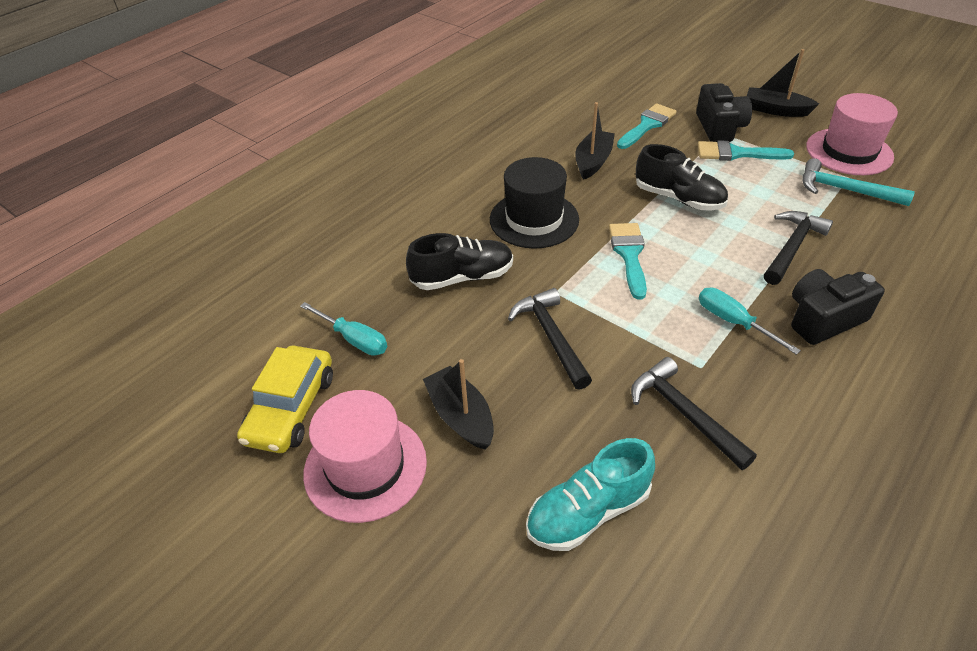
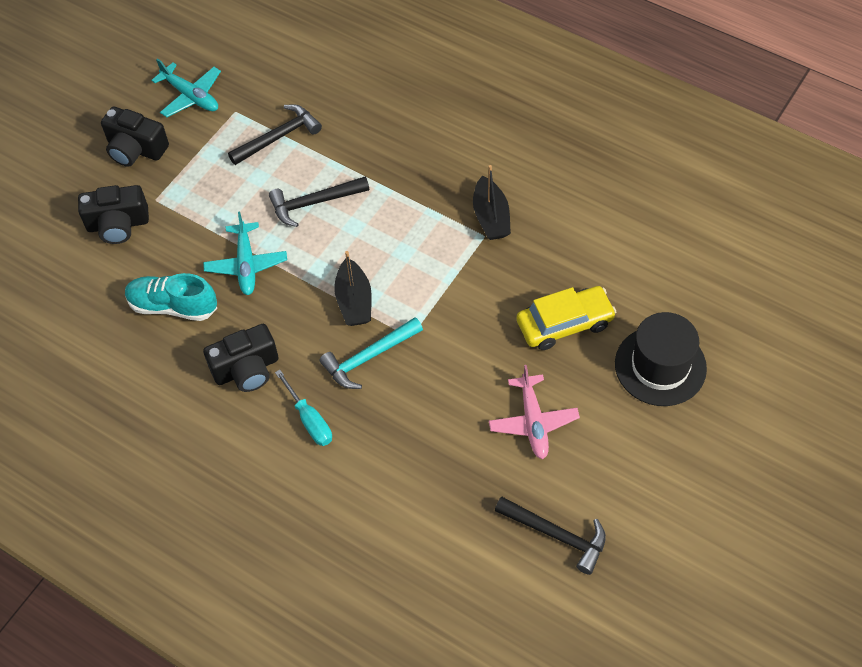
black boat: 3 -> 2
black camera: 2 -> 3
black shoe: 2 -> 0
pink hat: 2 -> 0
pink plane: 0 -> 1
turquoise brush: 3 -> 0
turquoise plane: 0 -> 2
turquoise screwdriver: 2 -> 1

